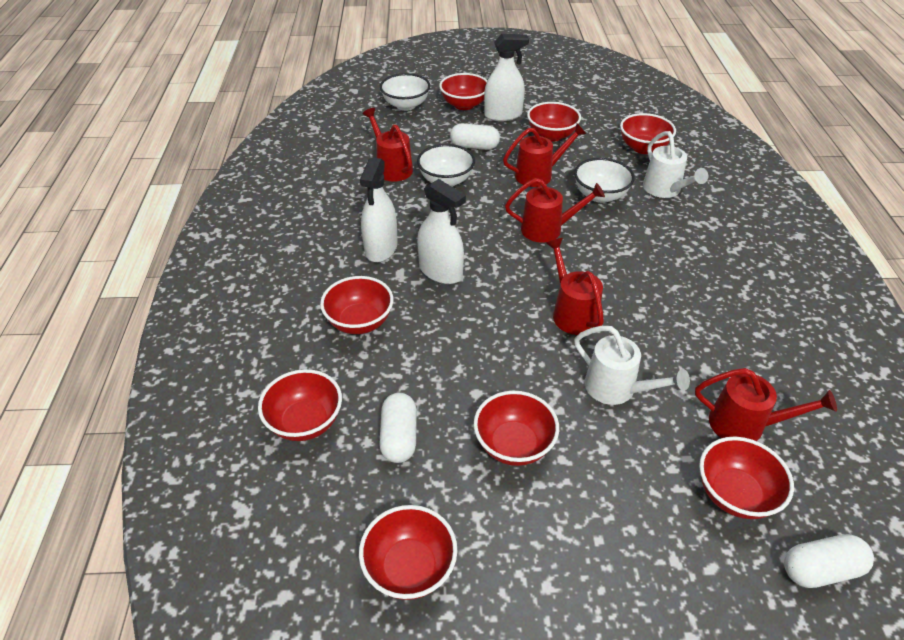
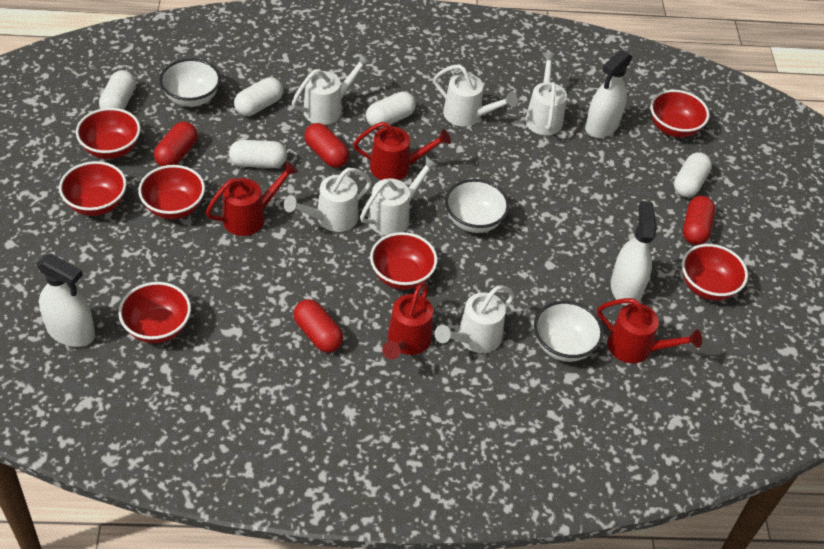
red bowl: 8 -> 7
red capsule: 0 -> 4
red watering can: 5 -> 4
white capsule: 3 -> 5
white watering can: 2 -> 6

